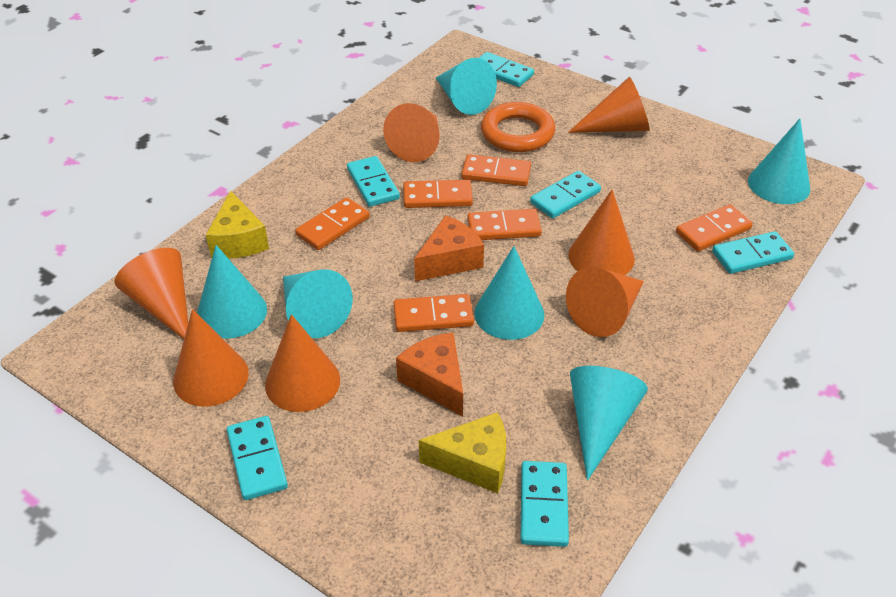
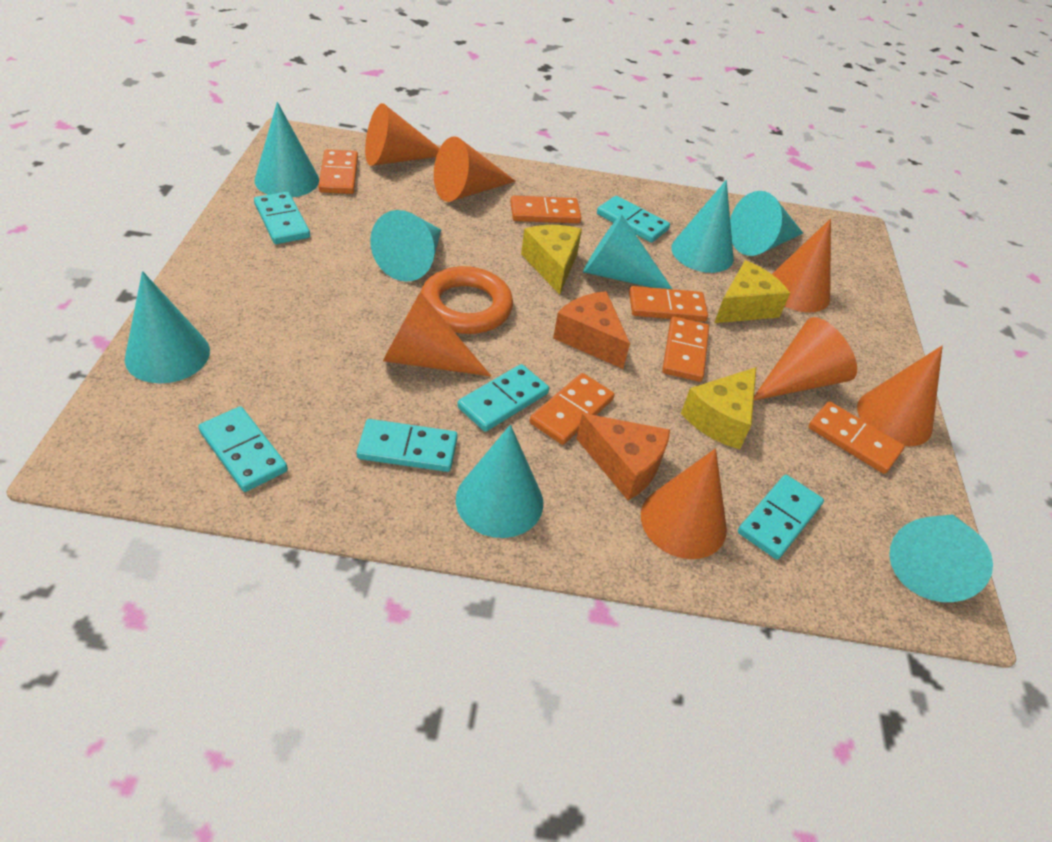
turquoise cone: 6 -> 8
yellow cheese: 2 -> 3

